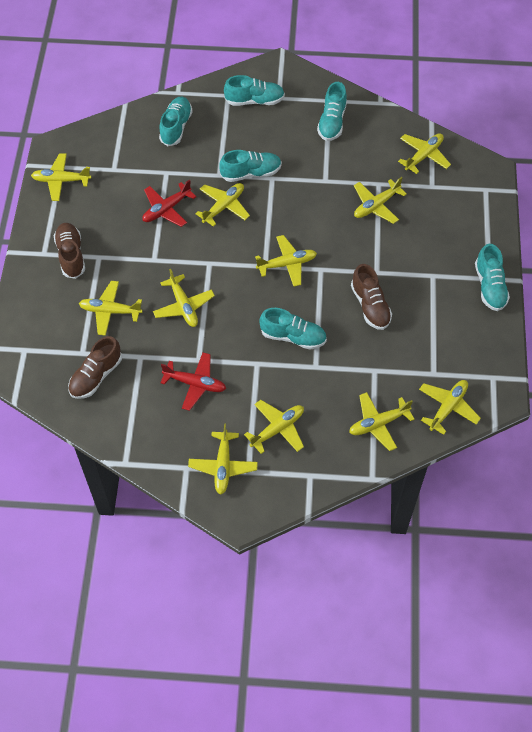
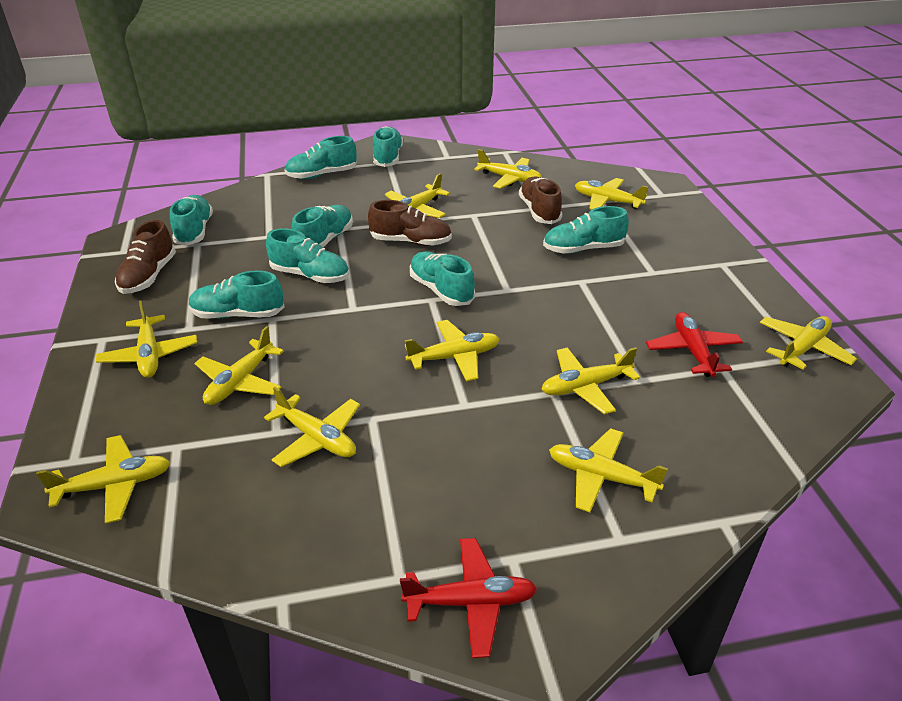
turquoise shoe: 6 -> 8

